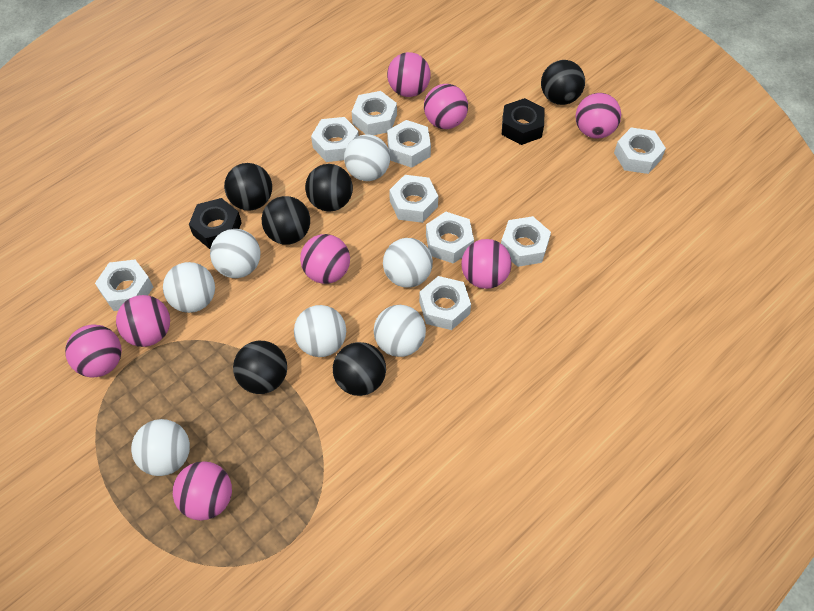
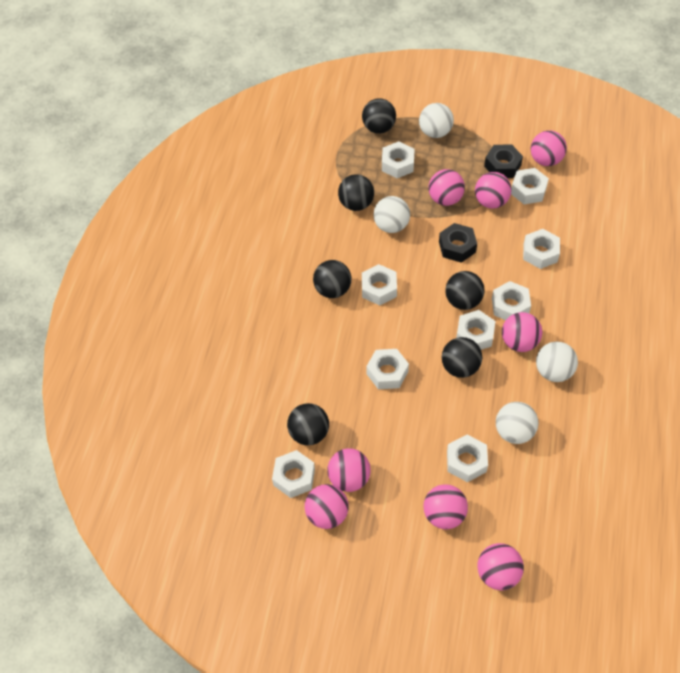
white ball: 7 -> 4

